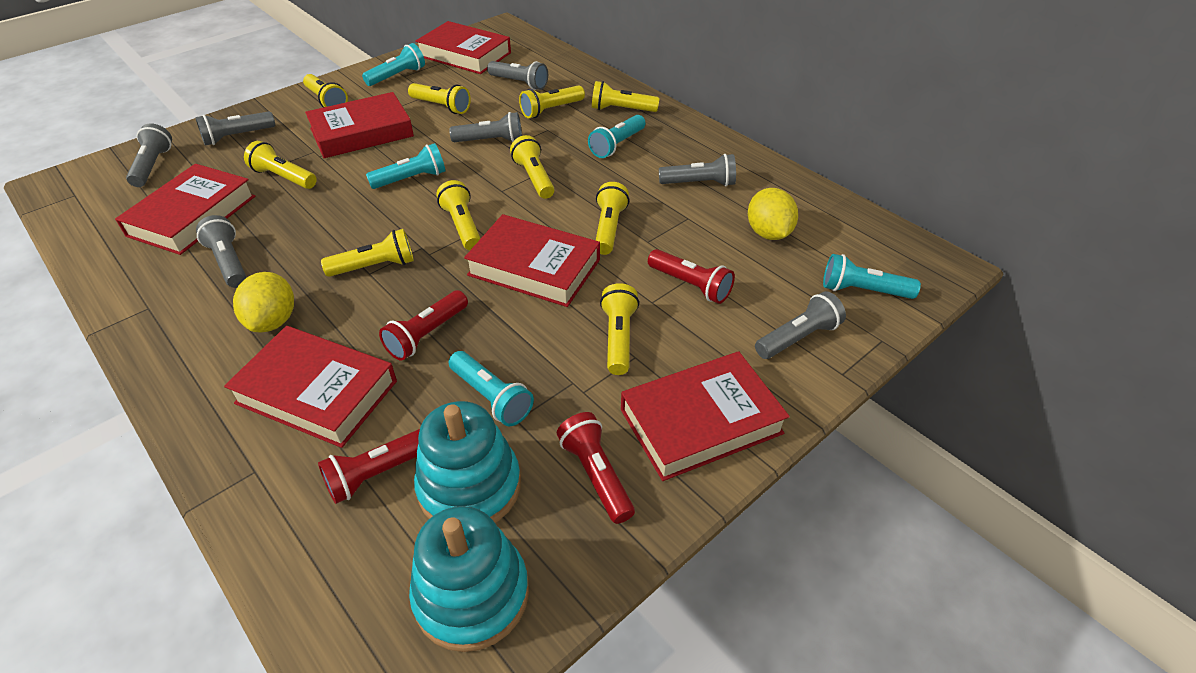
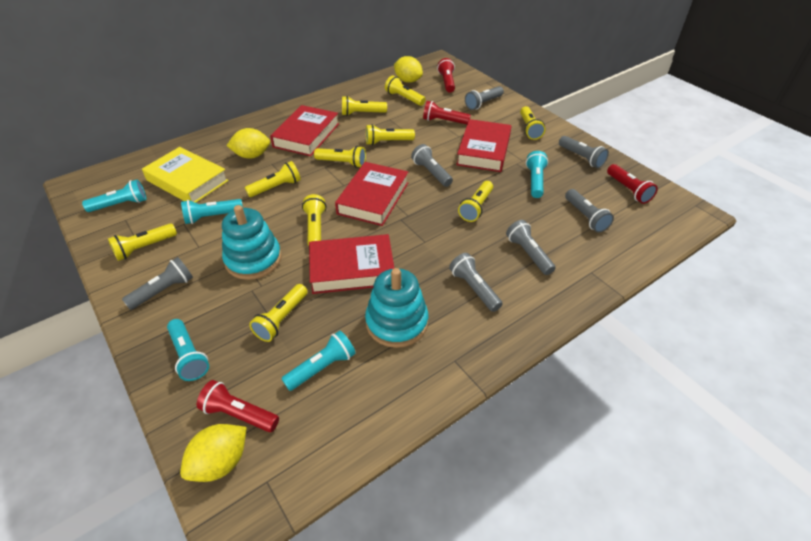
red book: 6 -> 4
yellow book: 0 -> 1
yellow lemon: 2 -> 3

